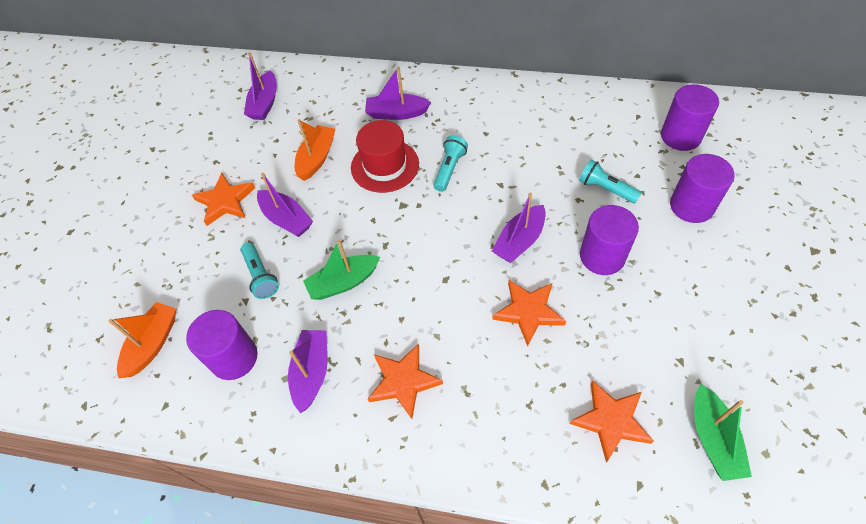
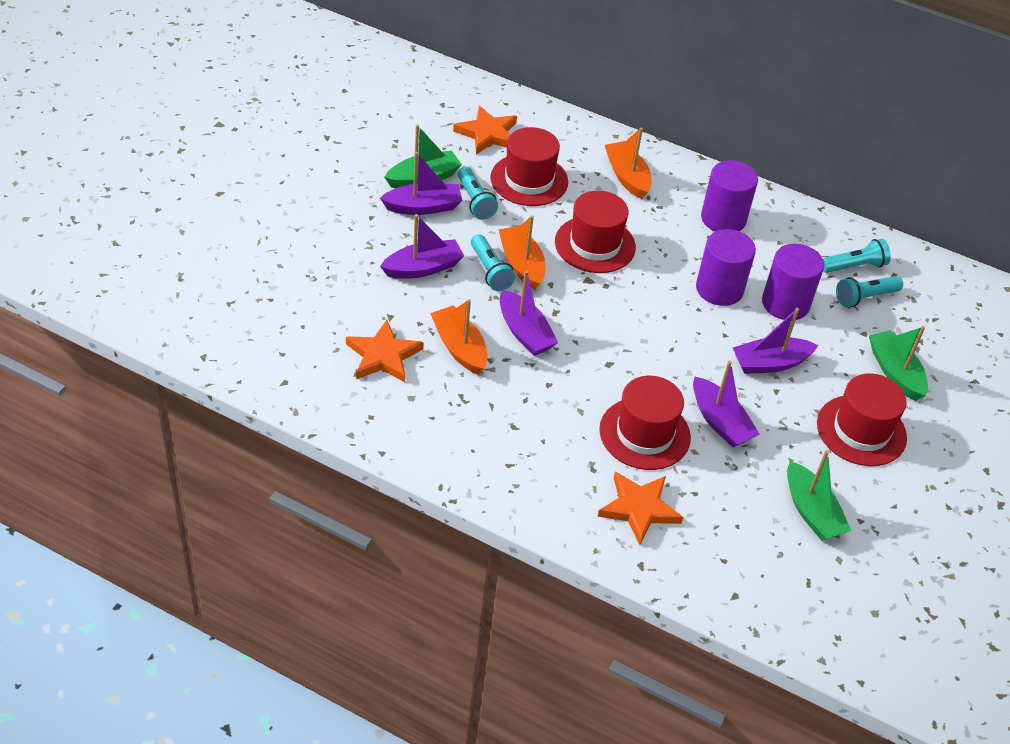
green boat: 2 -> 3
orange boat: 2 -> 3
orange star: 4 -> 3
purple cylinder: 4 -> 3
red hat: 1 -> 4
turquoise flashlight: 3 -> 4

